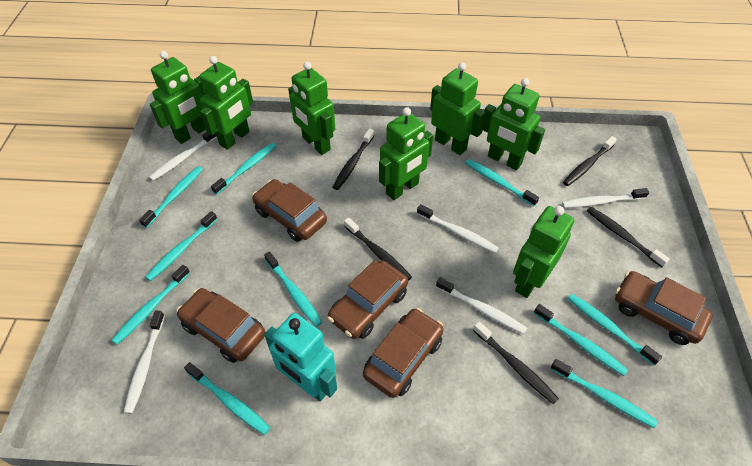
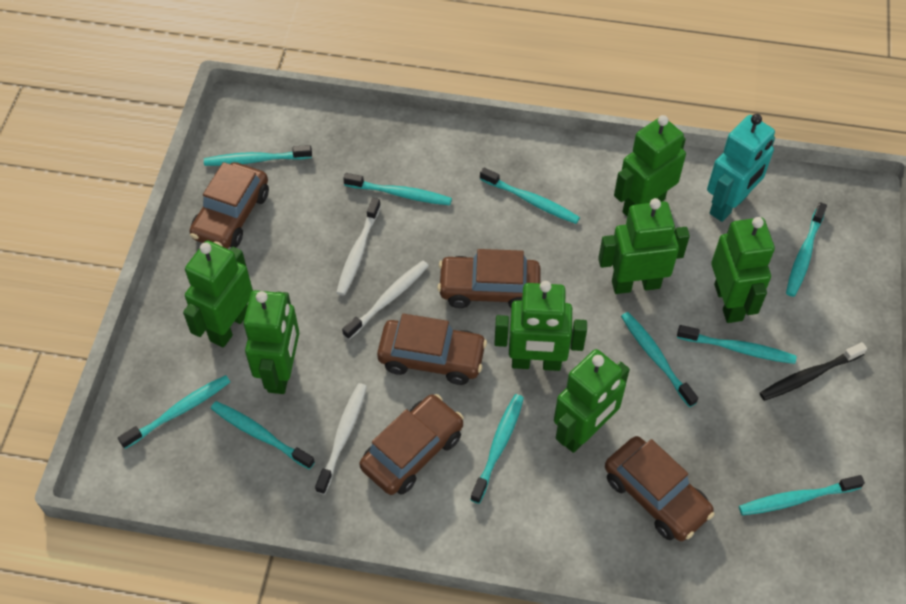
black toothbrush: 5 -> 1
white toothbrush: 5 -> 3

